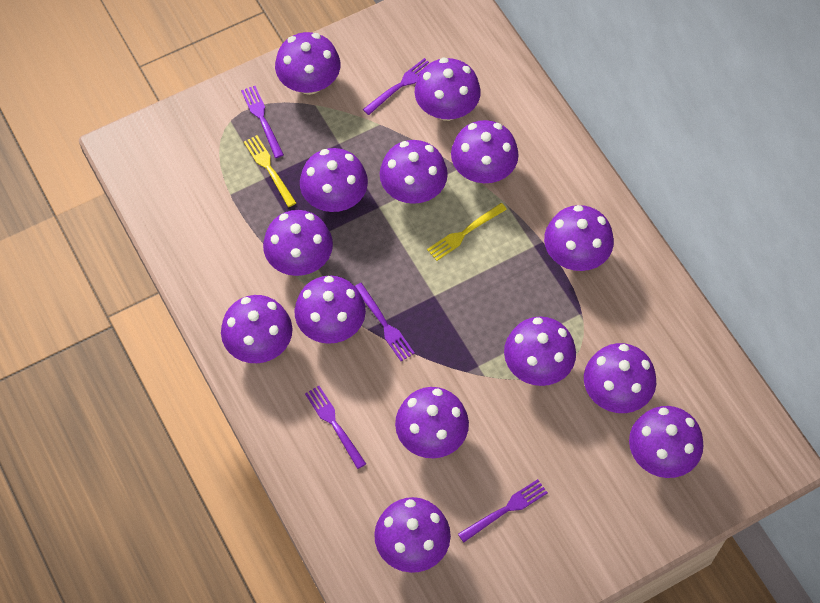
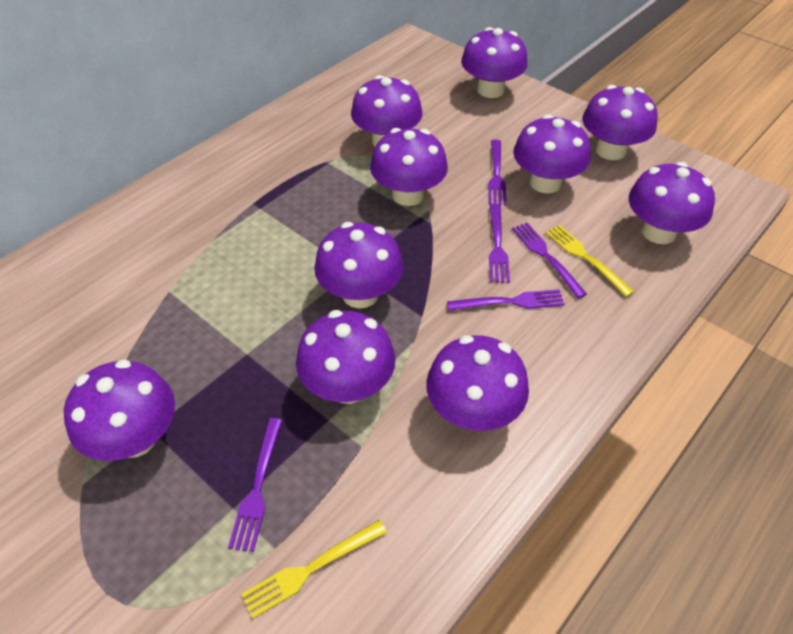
purple mushroom: 14 -> 10

